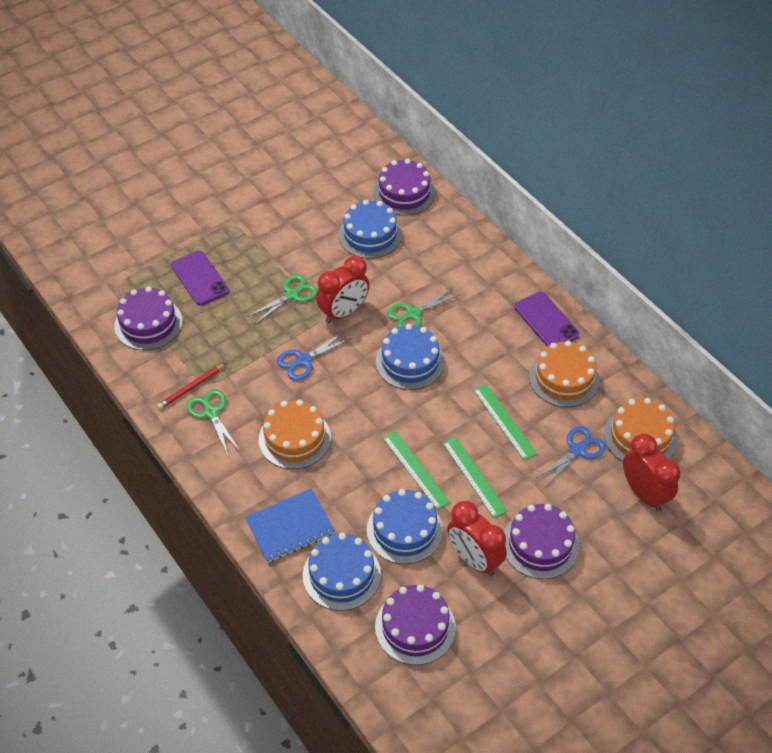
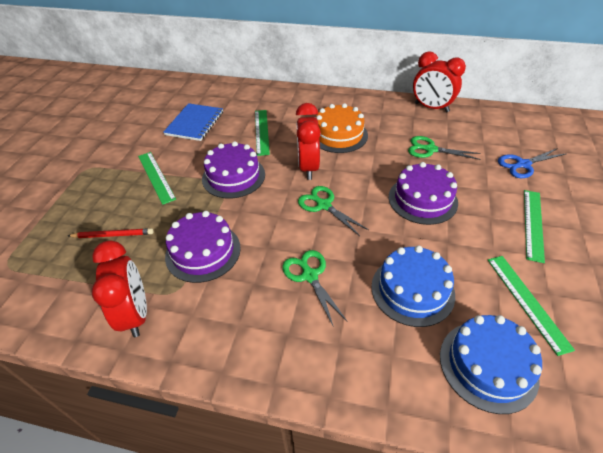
blue cake: 4 -> 2
blue scissors: 2 -> 1
green ruler: 3 -> 4
orange cake: 3 -> 1
purple cake: 4 -> 3
purple phone: 2 -> 0

